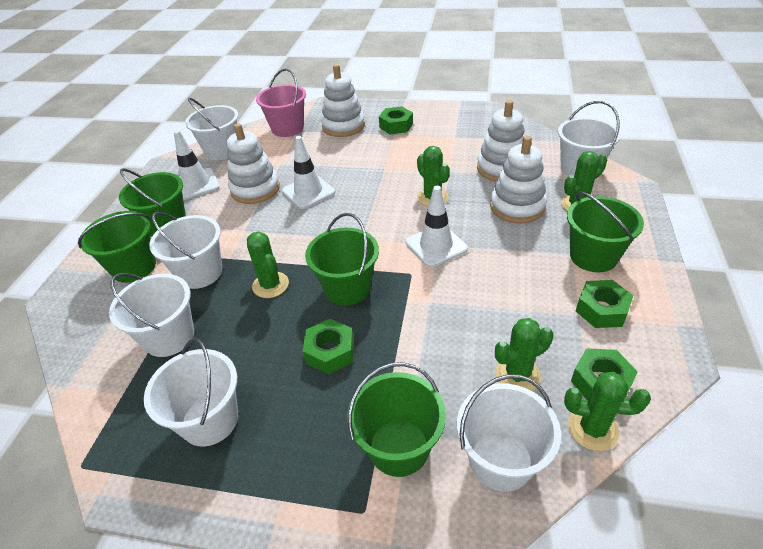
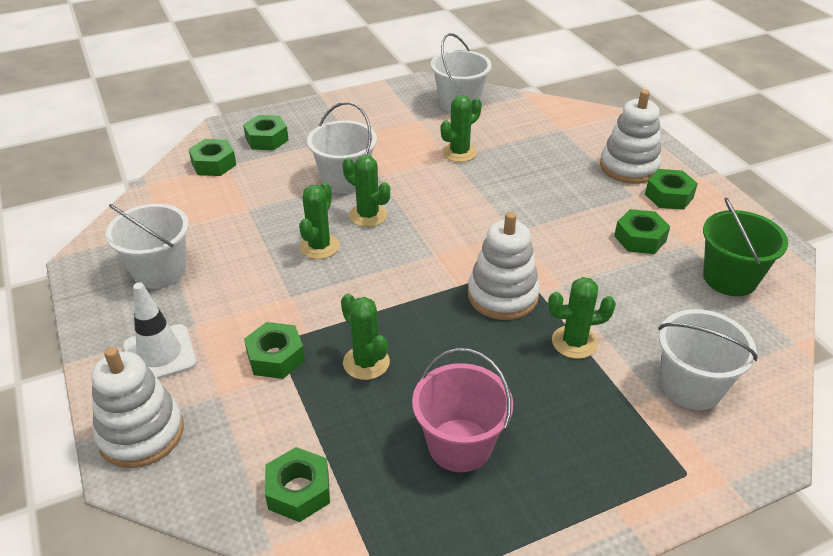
green bucket: 5 -> 1
green nut: 4 -> 6
white bucket: 6 -> 4
white stacking toy: 4 -> 3
white traffic cone: 3 -> 1

